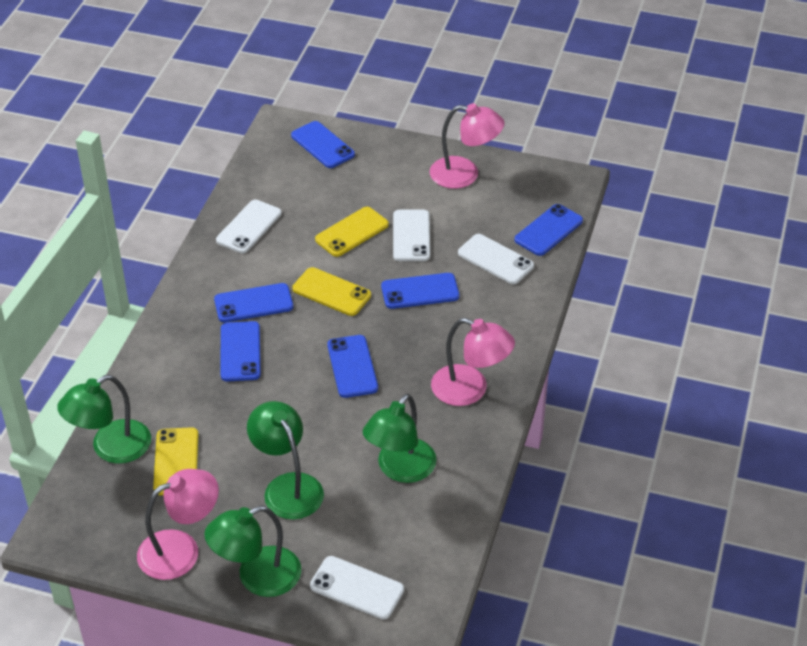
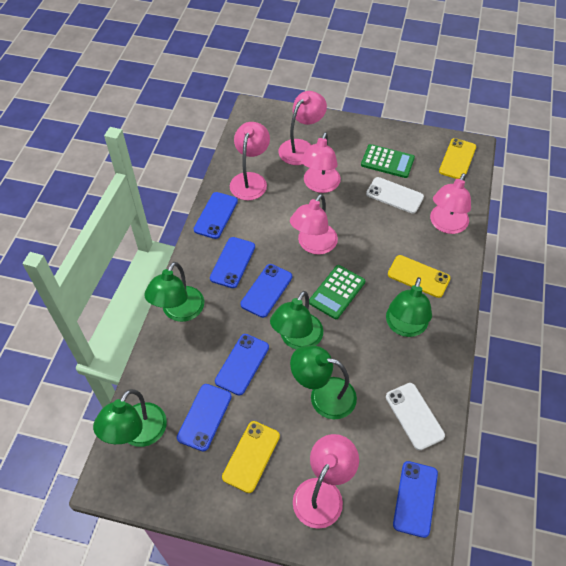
green calculator: 0 -> 2
green lamp: 4 -> 5
pink lamp: 3 -> 6
white phone: 4 -> 2

